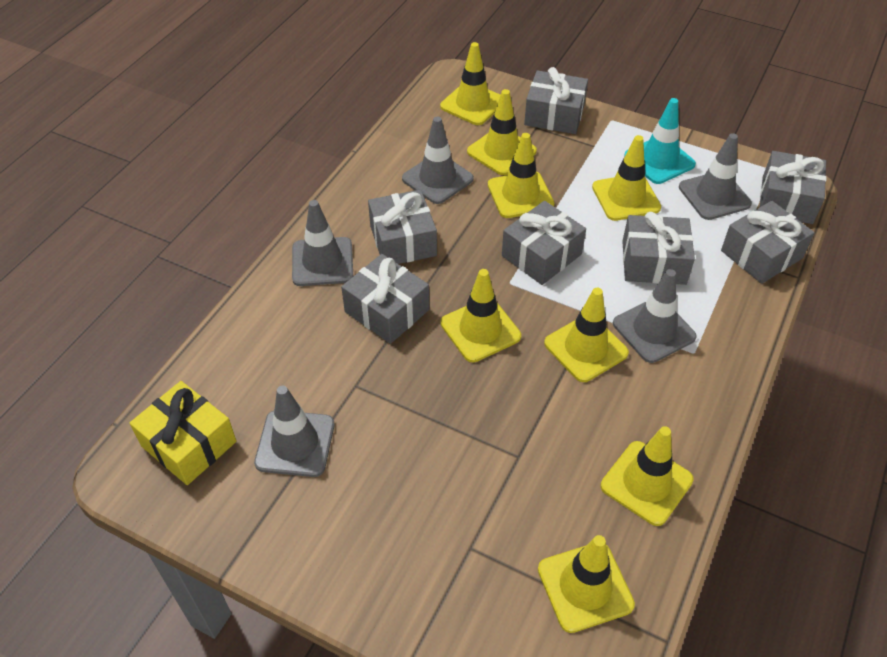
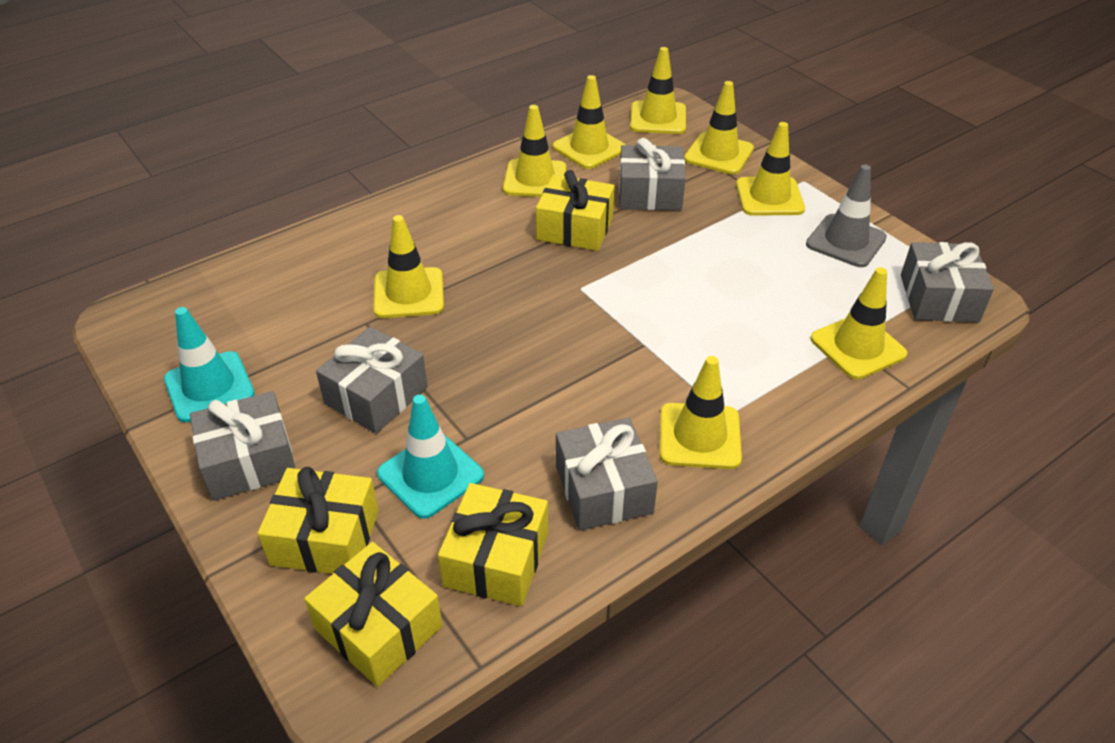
grey gift: 7 -> 5
grey traffic cone: 5 -> 1
turquoise traffic cone: 1 -> 2
yellow gift: 1 -> 4

